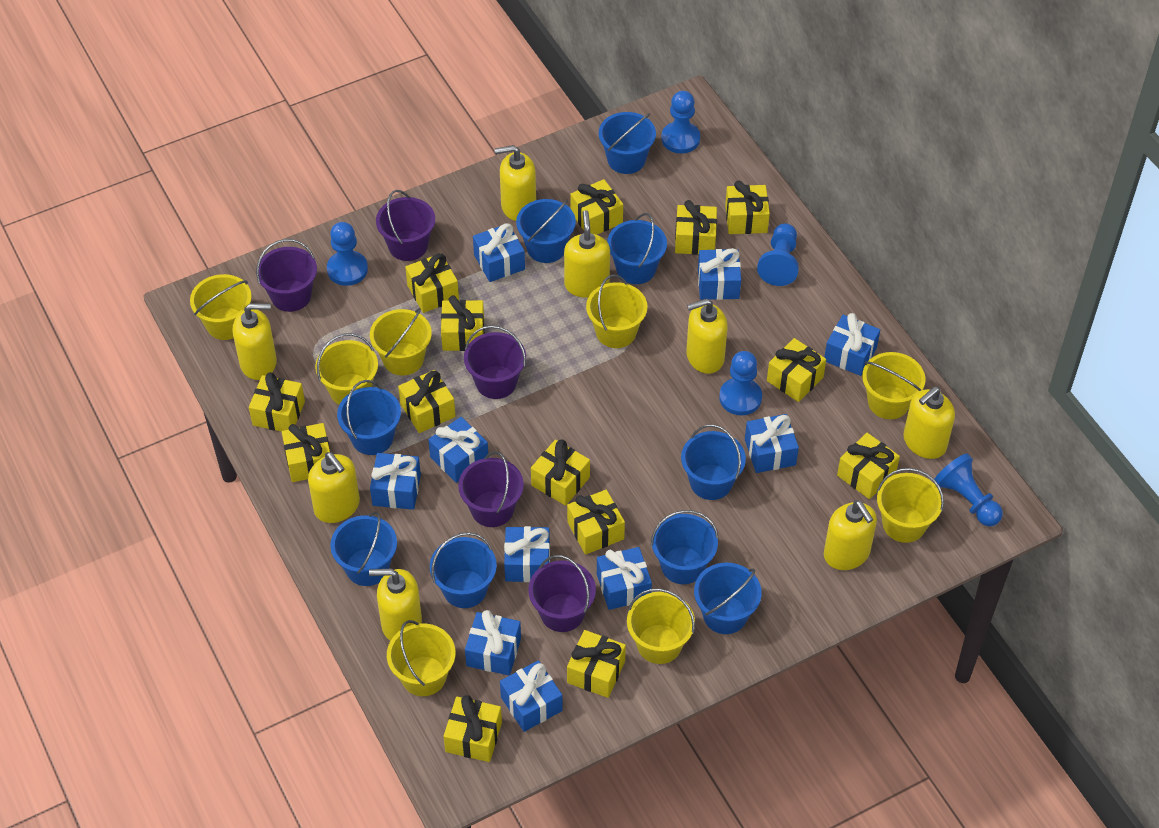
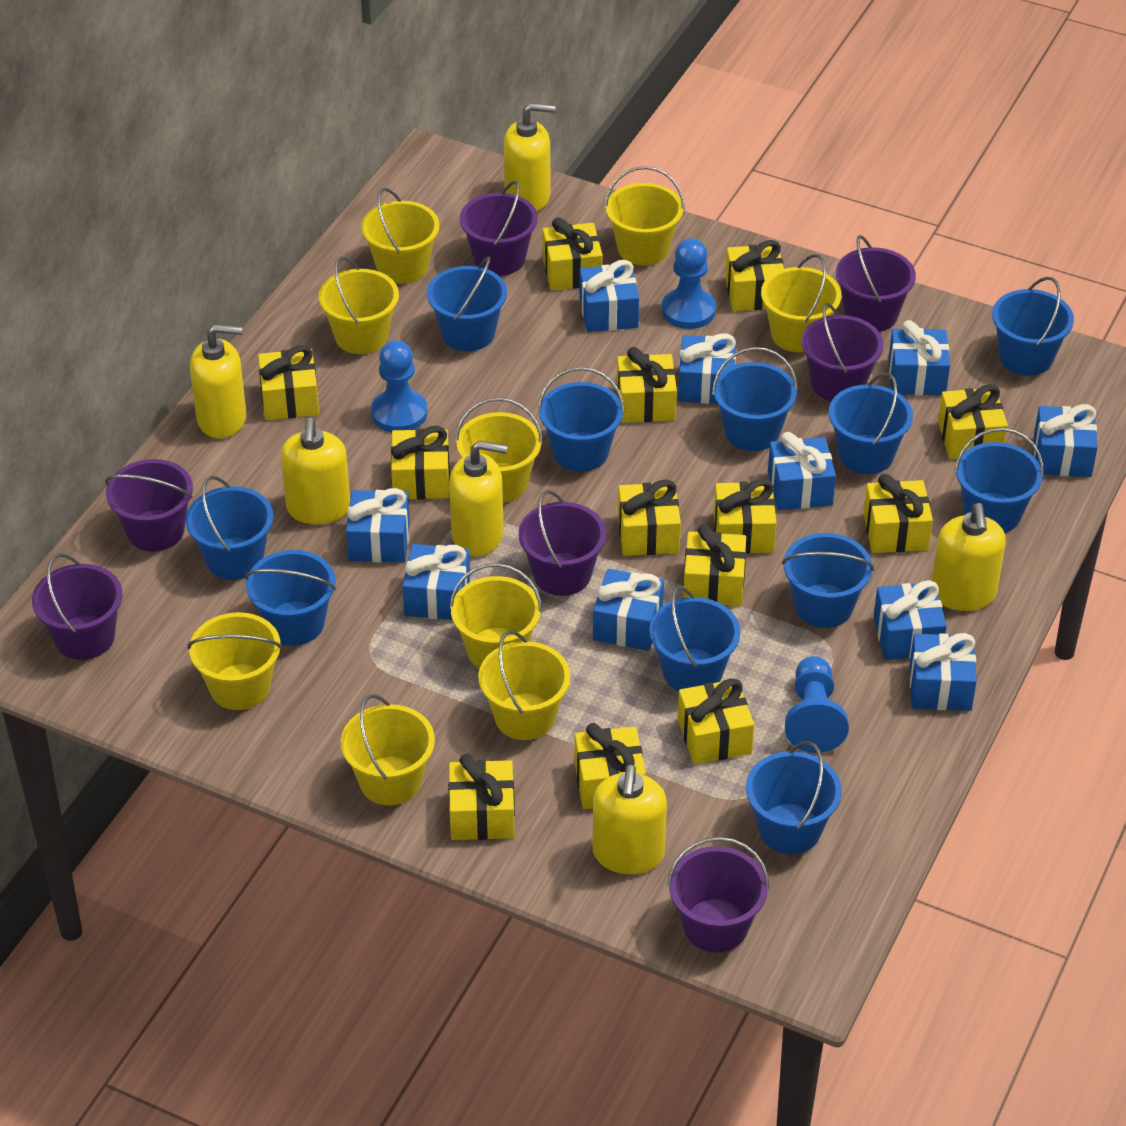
blue bucket: 9 -> 11
blue pawn: 5 -> 3
purple bucket: 5 -> 7
yellow bucket: 8 -> 9
yellow gift: 14 -> 13
yellow soap dispenser: 8 -> 6

